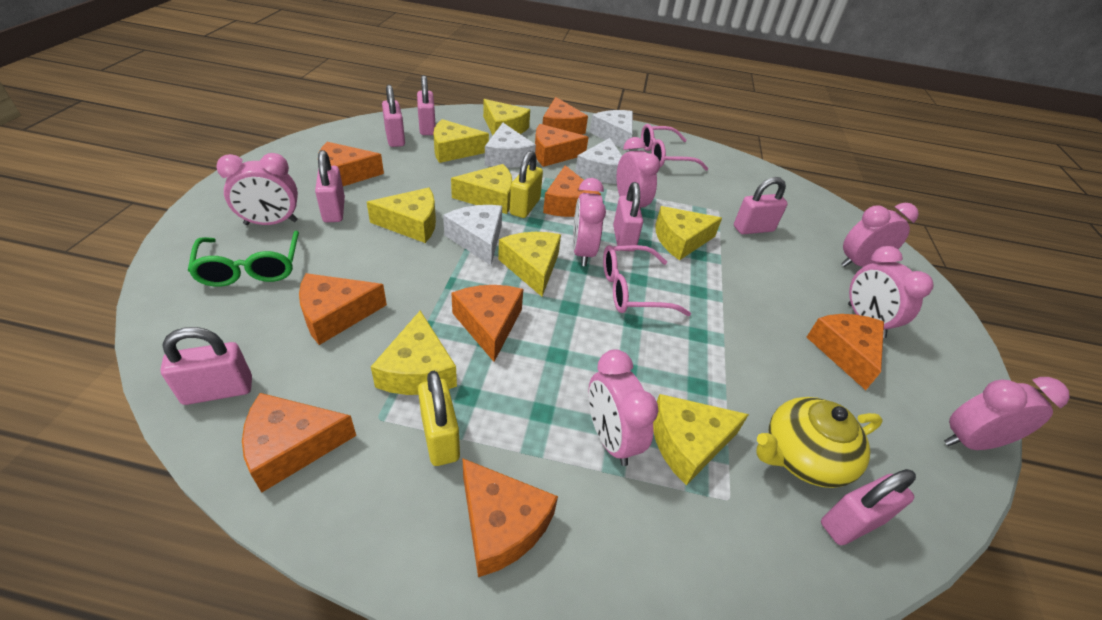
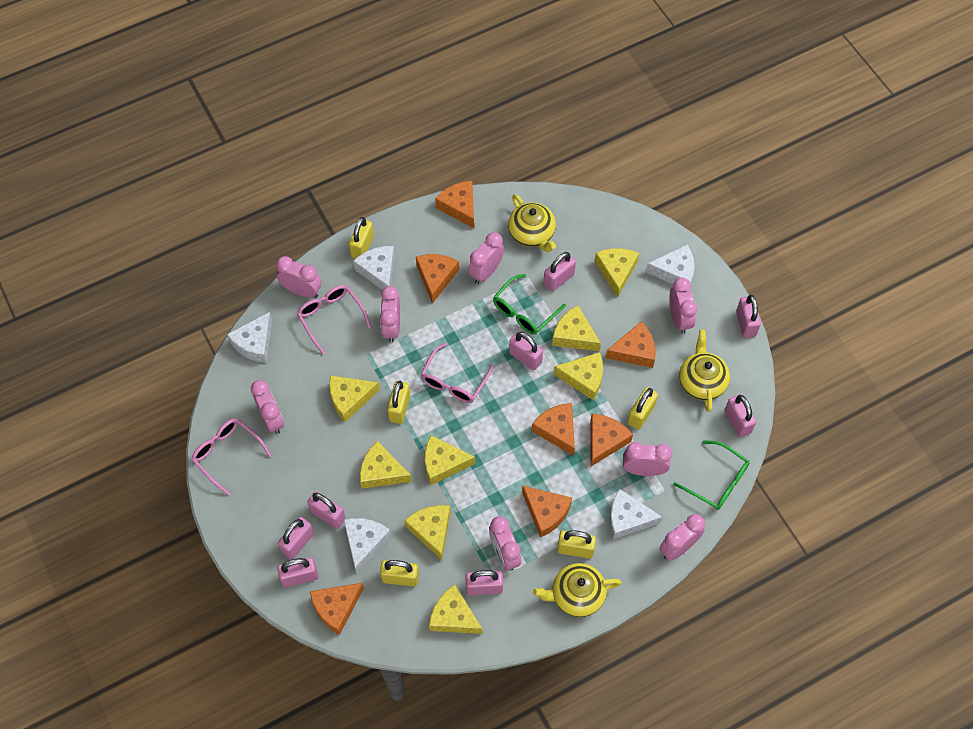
green glasses: 1 -> 2
orange cheese: 9 -> 7
pink clock: 7 -> 8
pink glasses: 2 -> 3
pink padlock: 7 -> 8
white cheese: 4 -> 5
yellow padlock: 2 -> 5
yellow teapot: 1 -> 3

